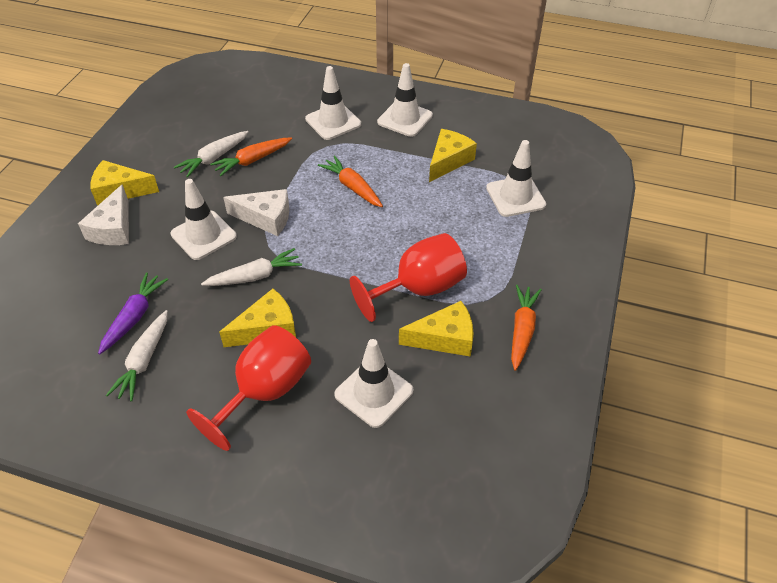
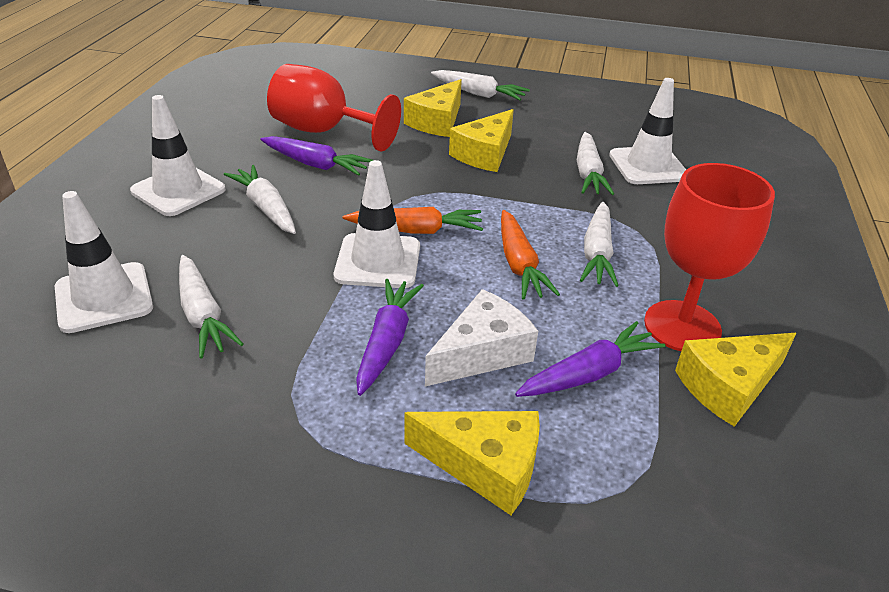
orange carrot: 3 -> 2
purple carrot: 1 -> 3
white carrot: 3 -> 5
white cheese: 2 -> 1
white traffic cone: 5 -> 4

